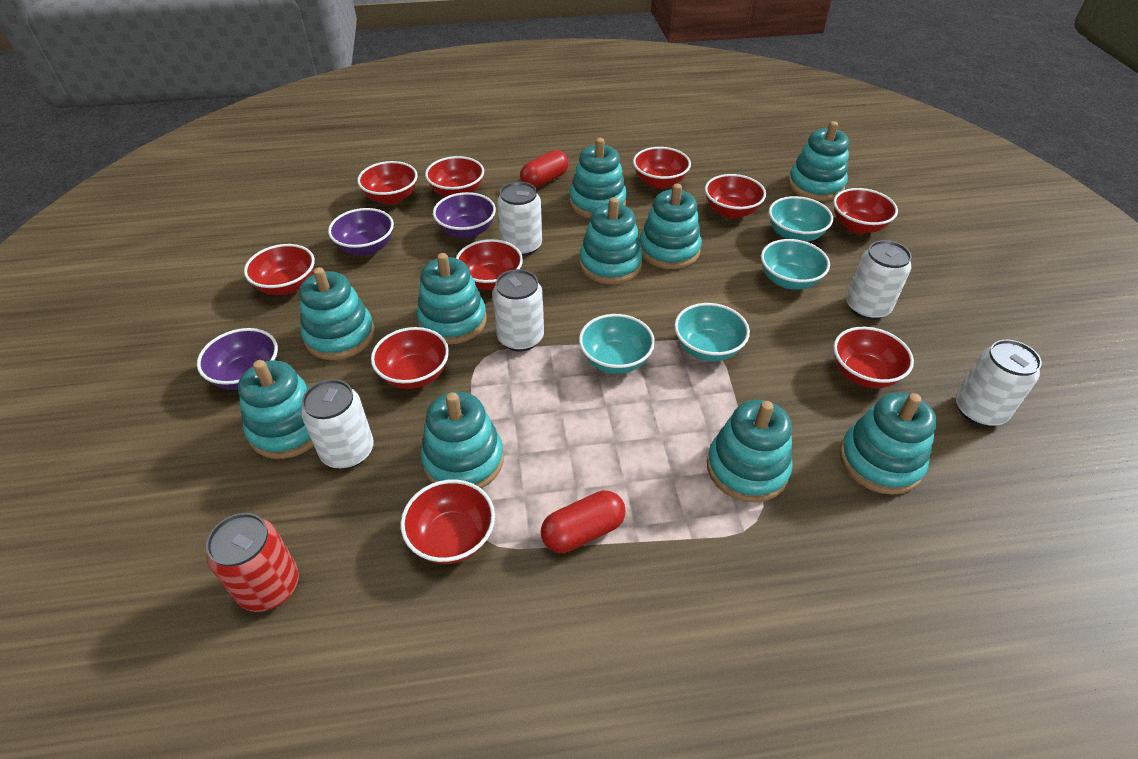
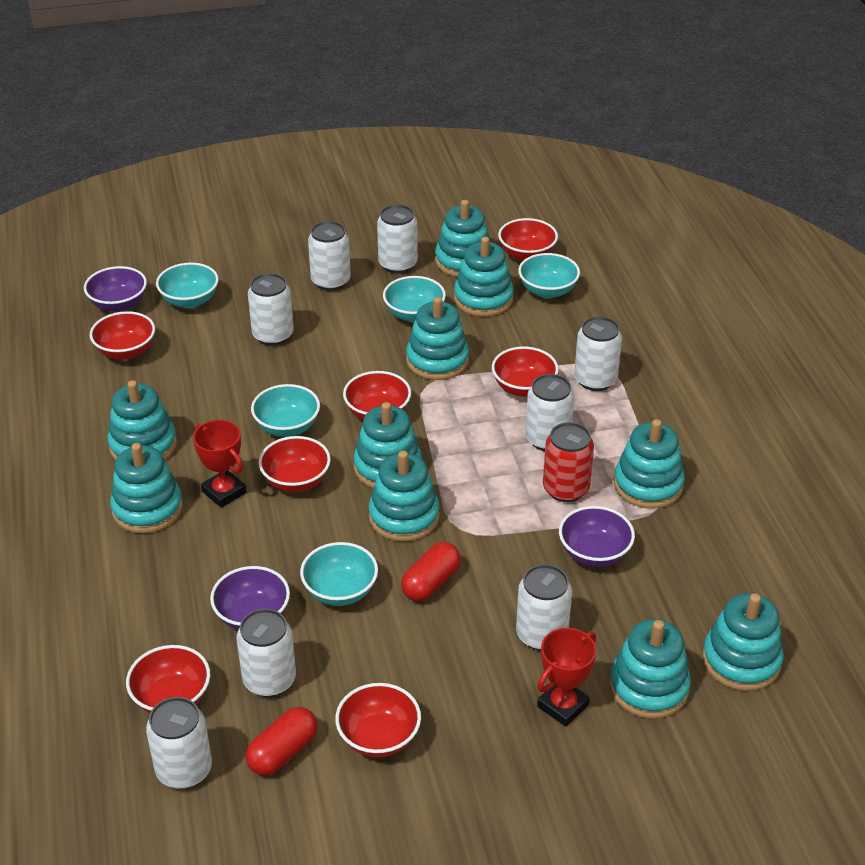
red bowl: 10 -> 7
red trophy: 0 -> 2
turquoise bowl: 4 -> 5
white can: 5 -> 8

